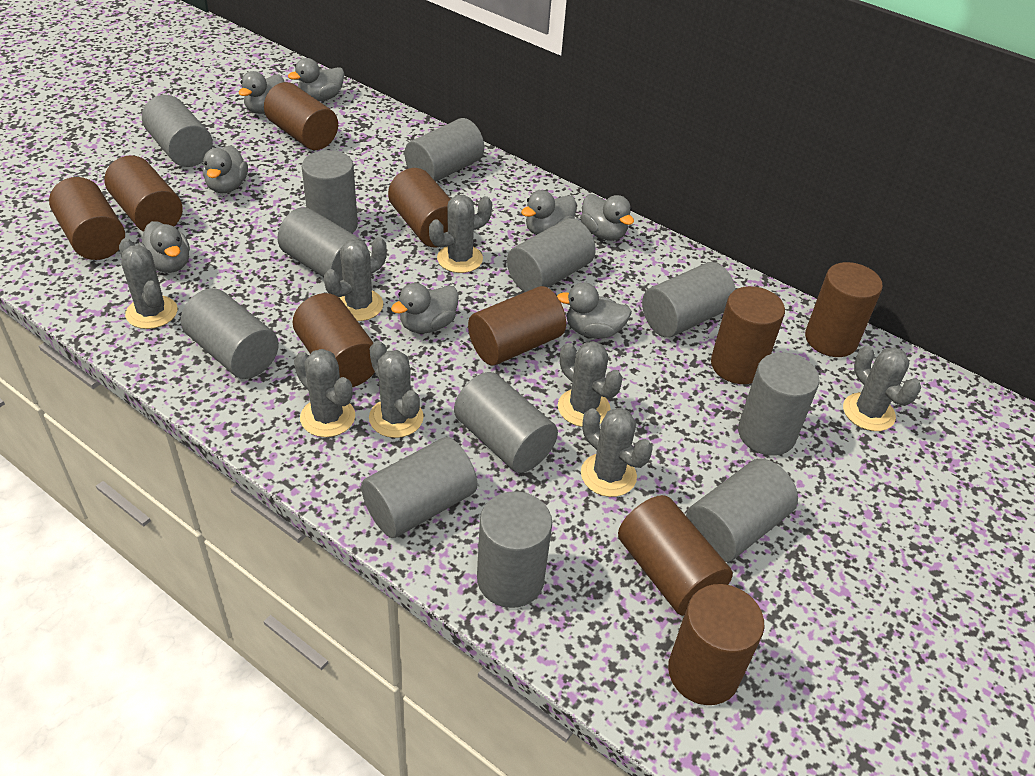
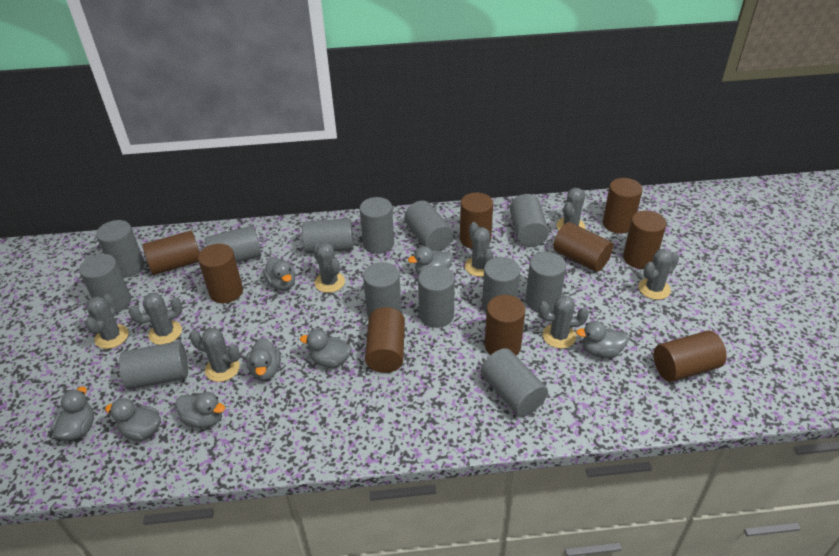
brown cylinder: 10 -> 9
grey cylinder: 12 -> 13

